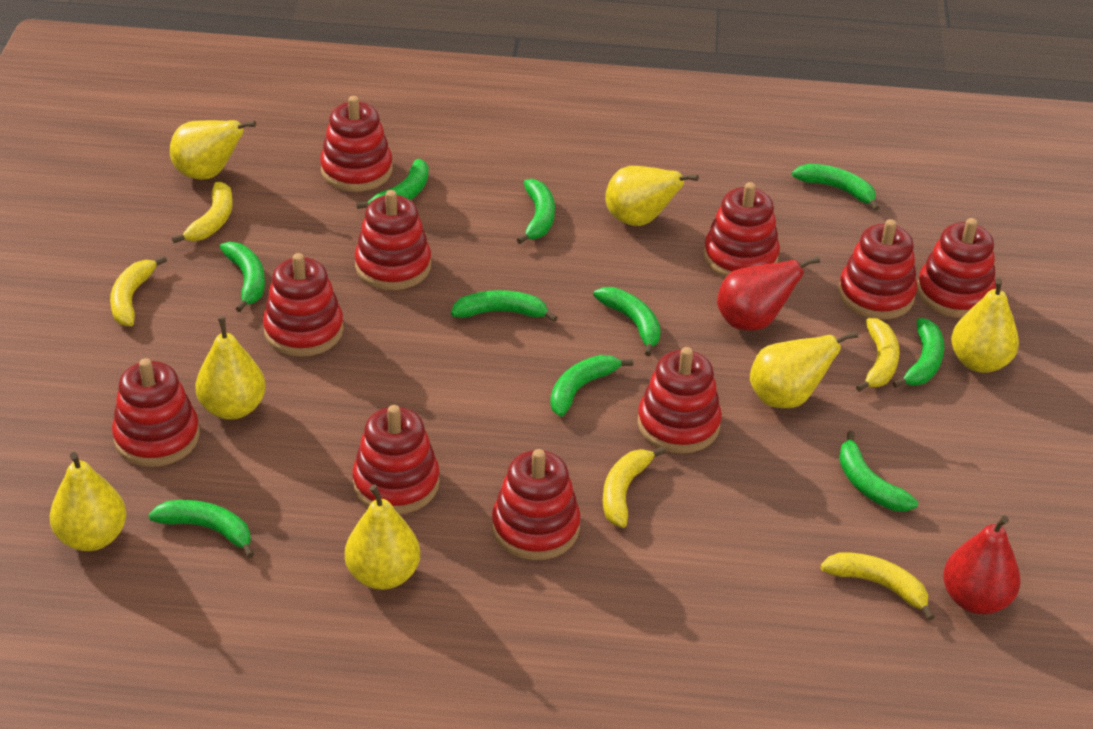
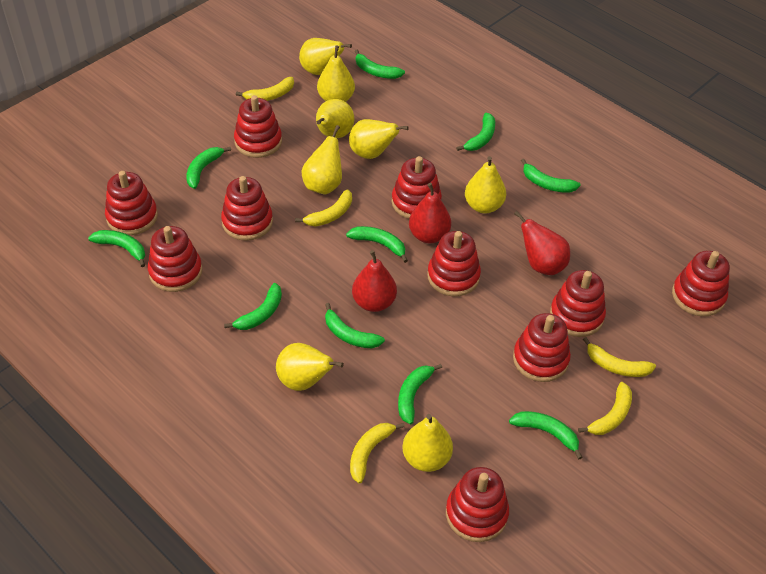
red pear: 2 -> 3
yellow pear: 7 -> 8

